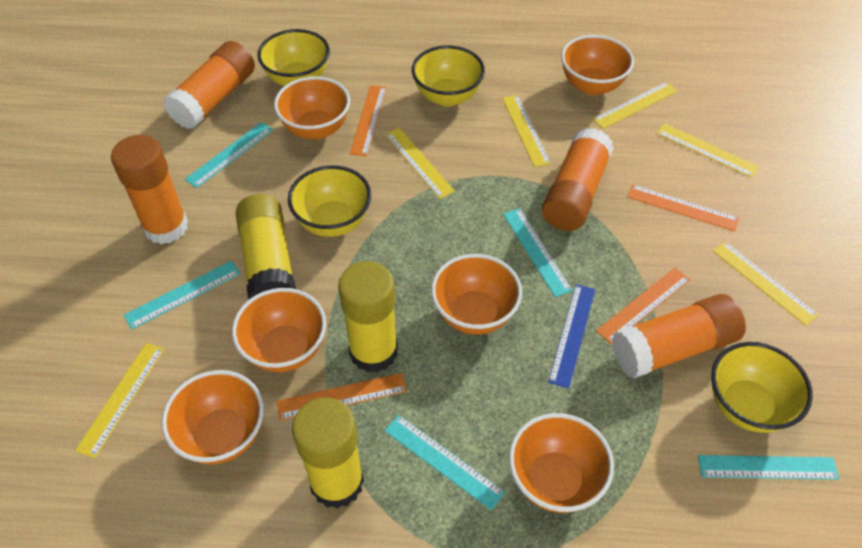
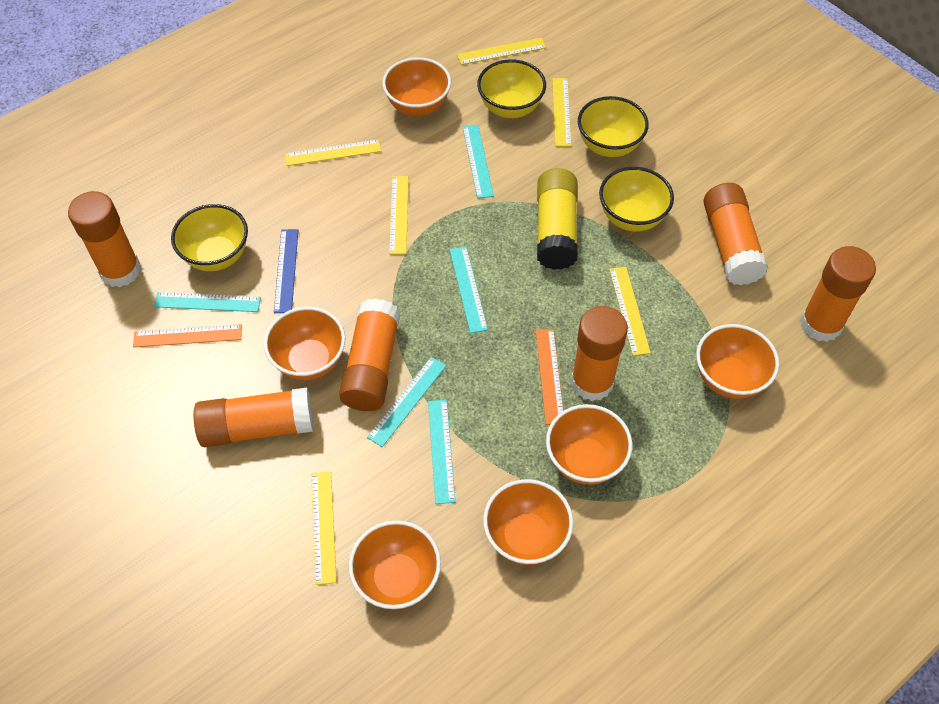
orange glue stick: 4 -> 6
orange ruler: 4 -> 2
yellow glue stick: 3 -> 1

